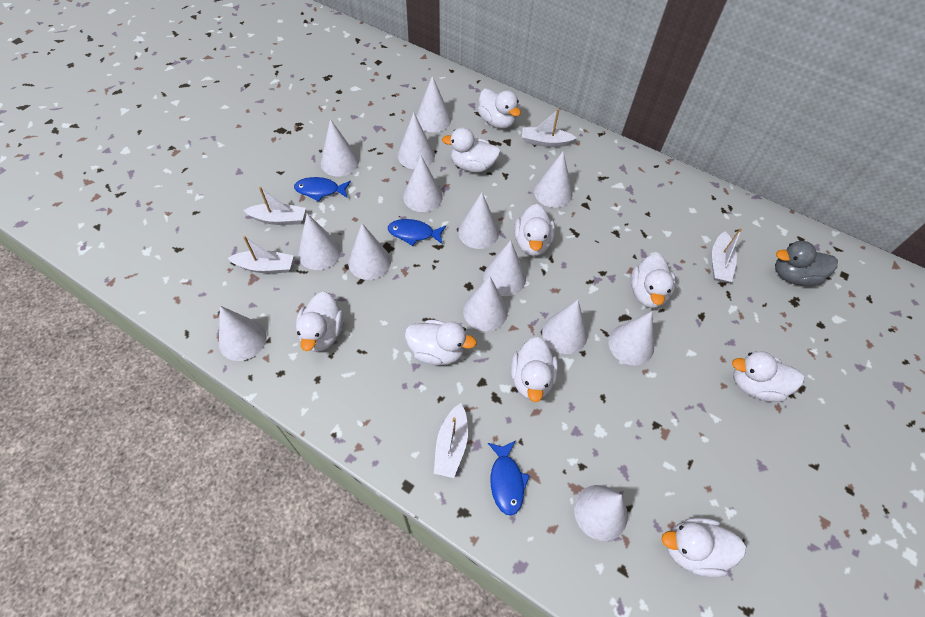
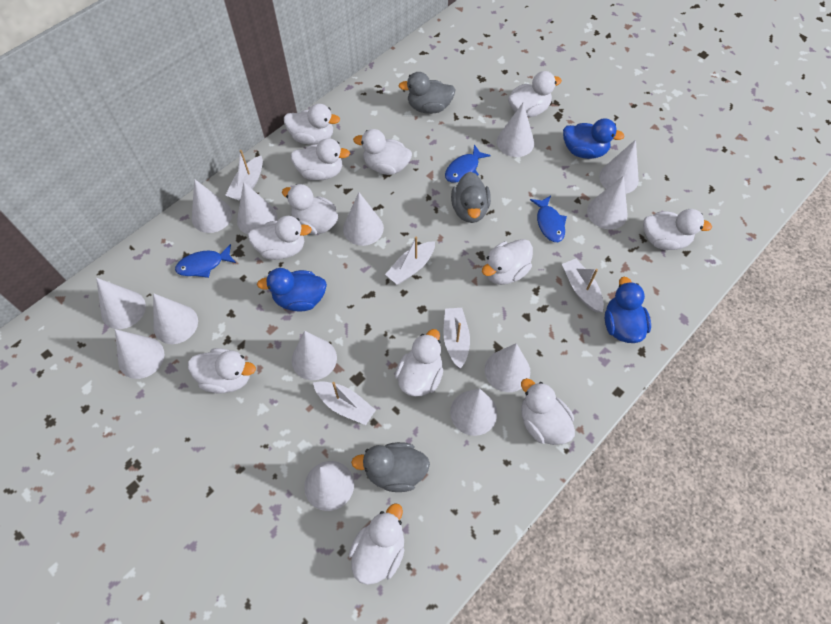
blue duck: 0 -> 3
grey duck: 1 -> 3
white cone: 14 -> 13
white duck: 9 -> 12

